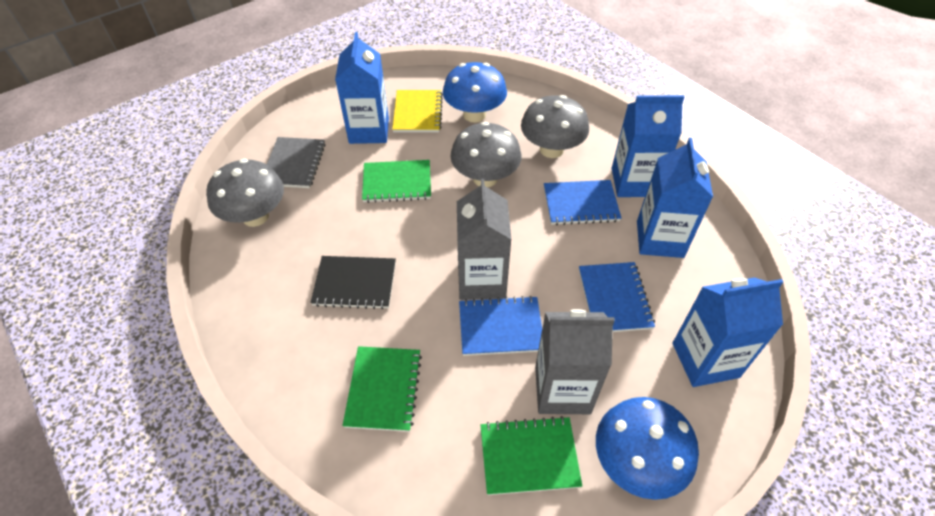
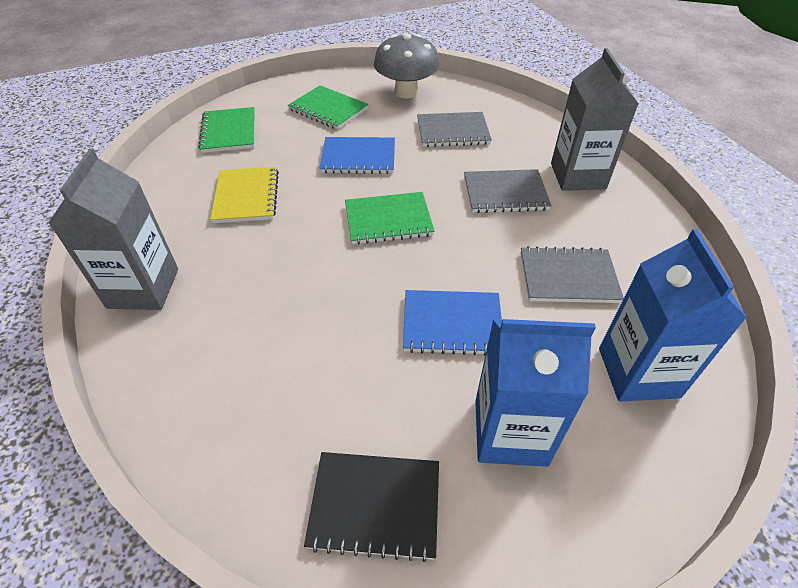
blue carton: 4 -> 2
blue mushroom: 2 -> 0
blue notebook: 3 -> 2
grey mushroom: 3 -> 1
grey notebook: 1 -> 3

